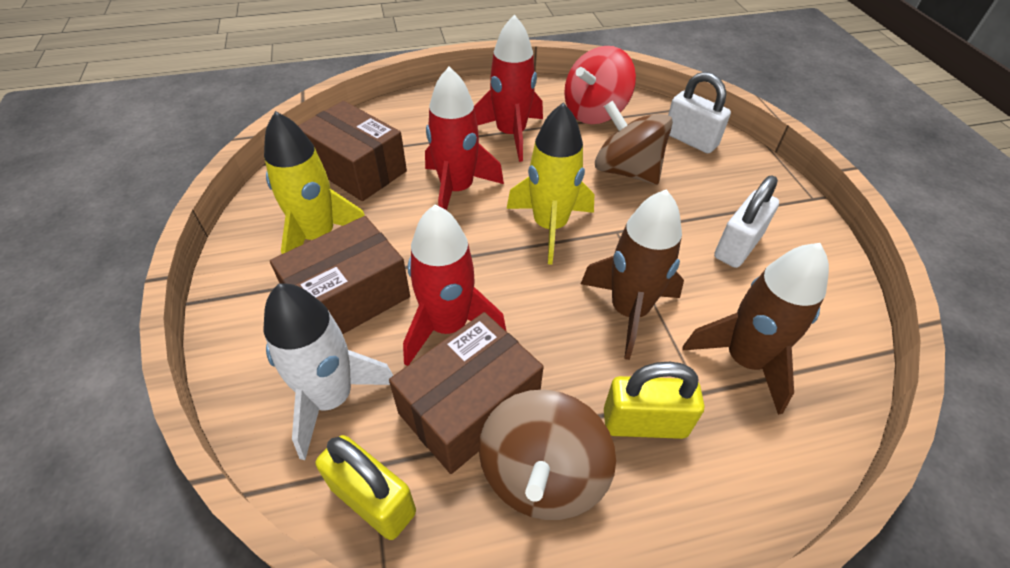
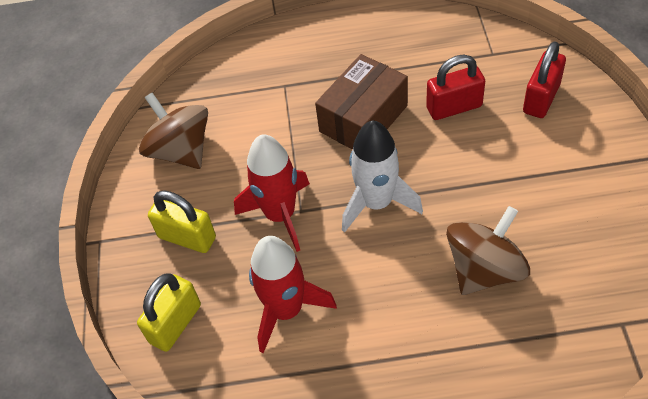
brown box: 3 -> 1
brown rocket: 2 -> 0
red padlock: 0 -> 2
red rocket: 3 -> 2
red spinning top: 1 -> 0
white padlock: 2 -> 0
yellow rocket: 2 -> 0

